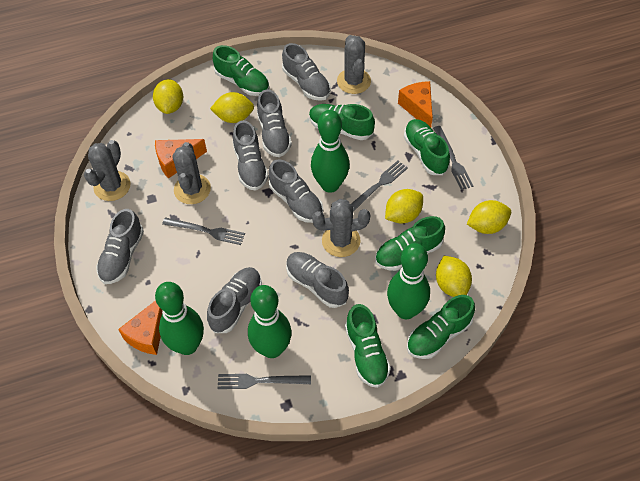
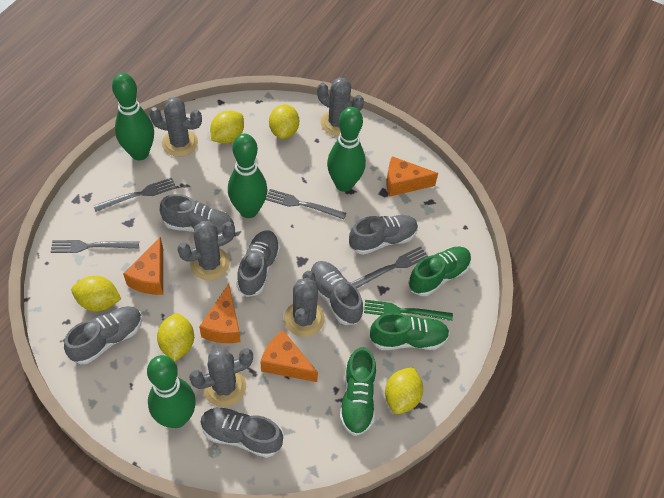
green fork: 0 -> 1
green shoe: 6 -> 3
grey cactus: 4 -> 5
grey shoe: 7 -> 6
orange cheese: 3 -> 4

